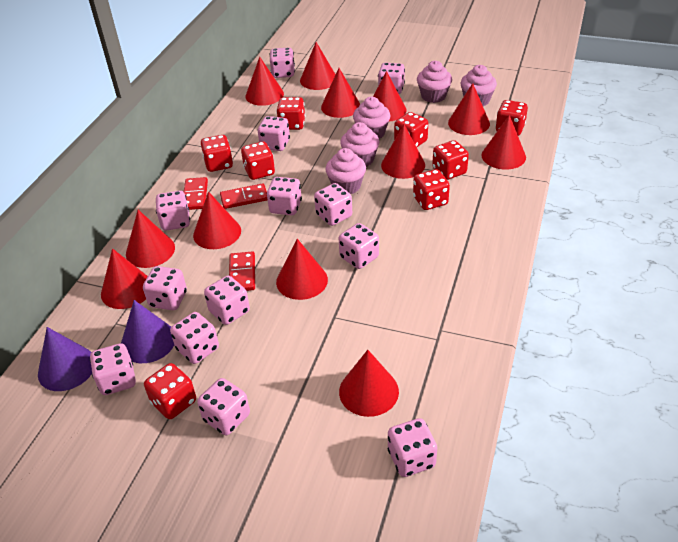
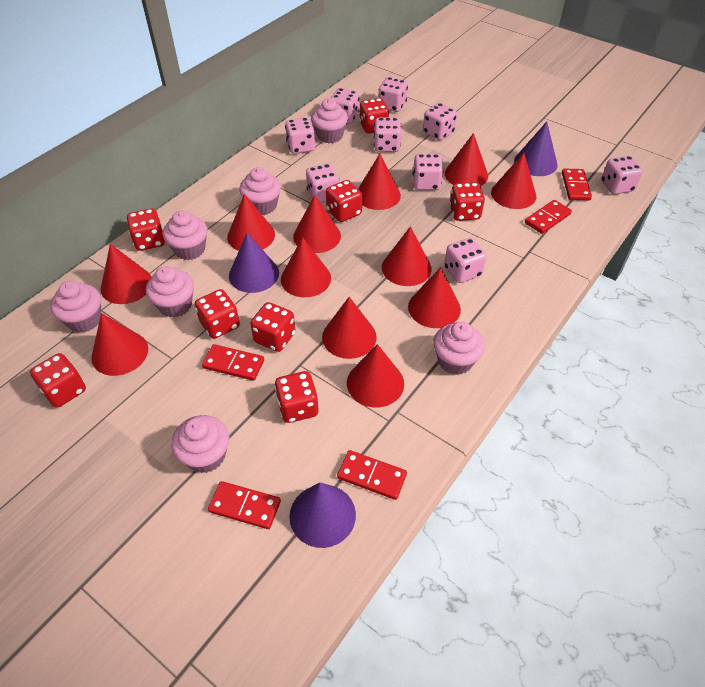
pink cupcake: 5 -> 7
pink dice: 13 -> 9
purple cone: 2 -> 3
red domino: 3 -> 5

